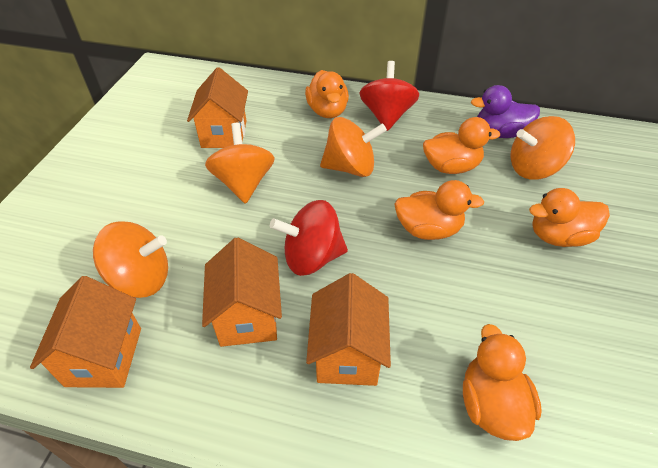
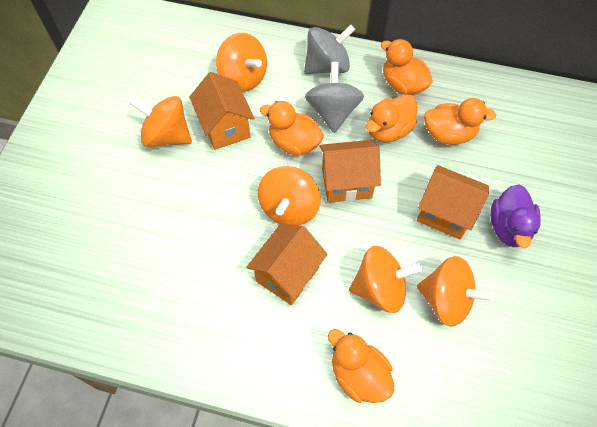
grey spinning top: 0 -> 2
orange spinning top: 4 -> 5
red spinning top: 2 -> 0

